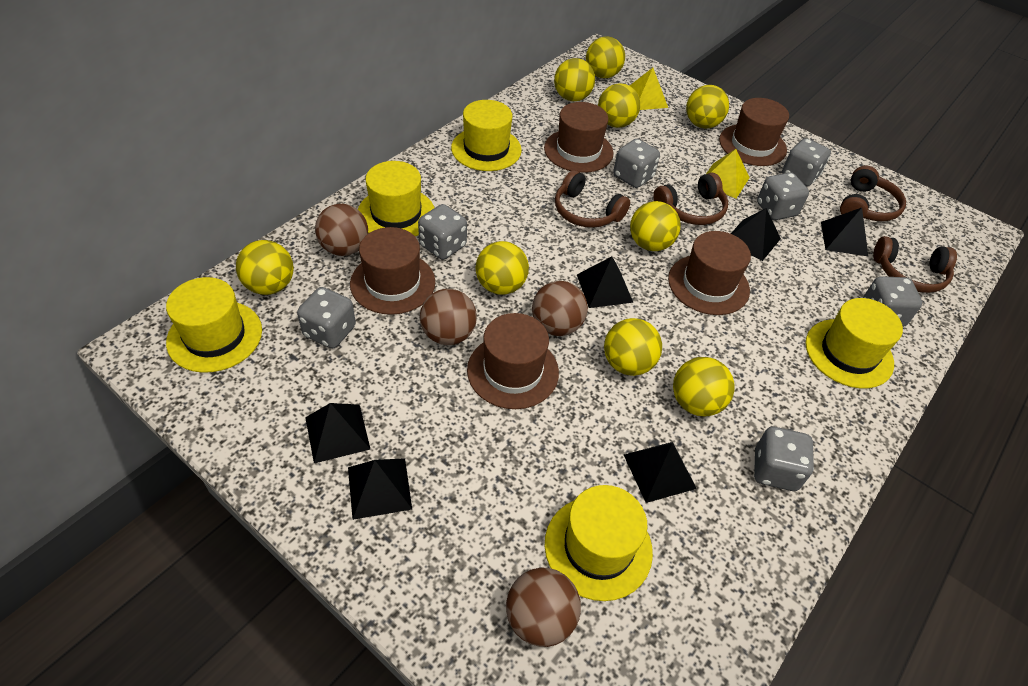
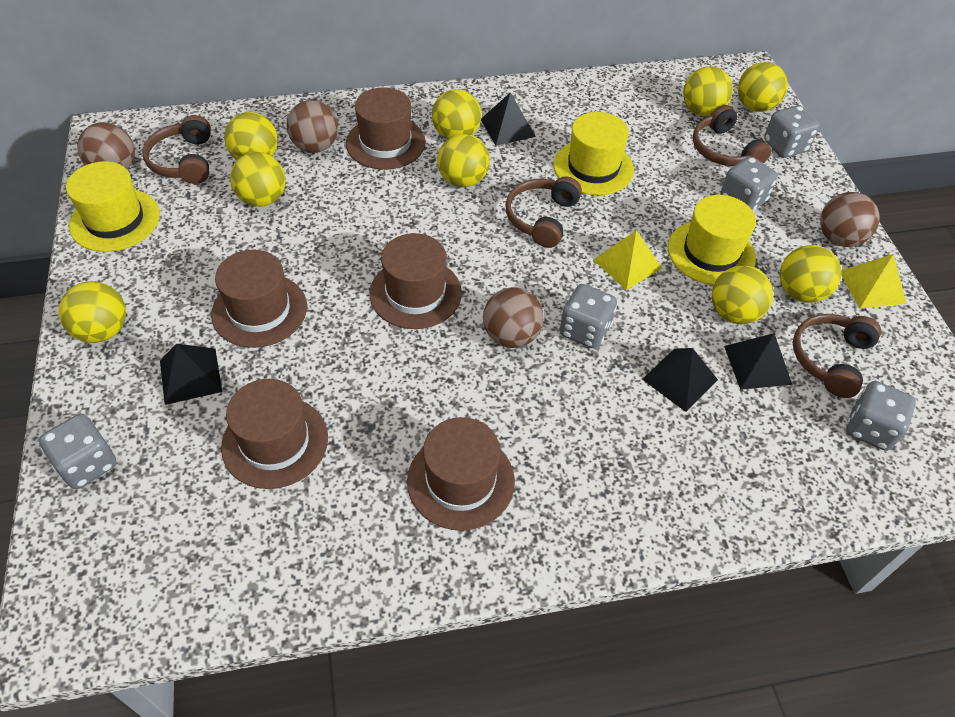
black pyramid: 6 -> 4
grey dice: 7 -> 5
yellow hat: 5 -> 3

